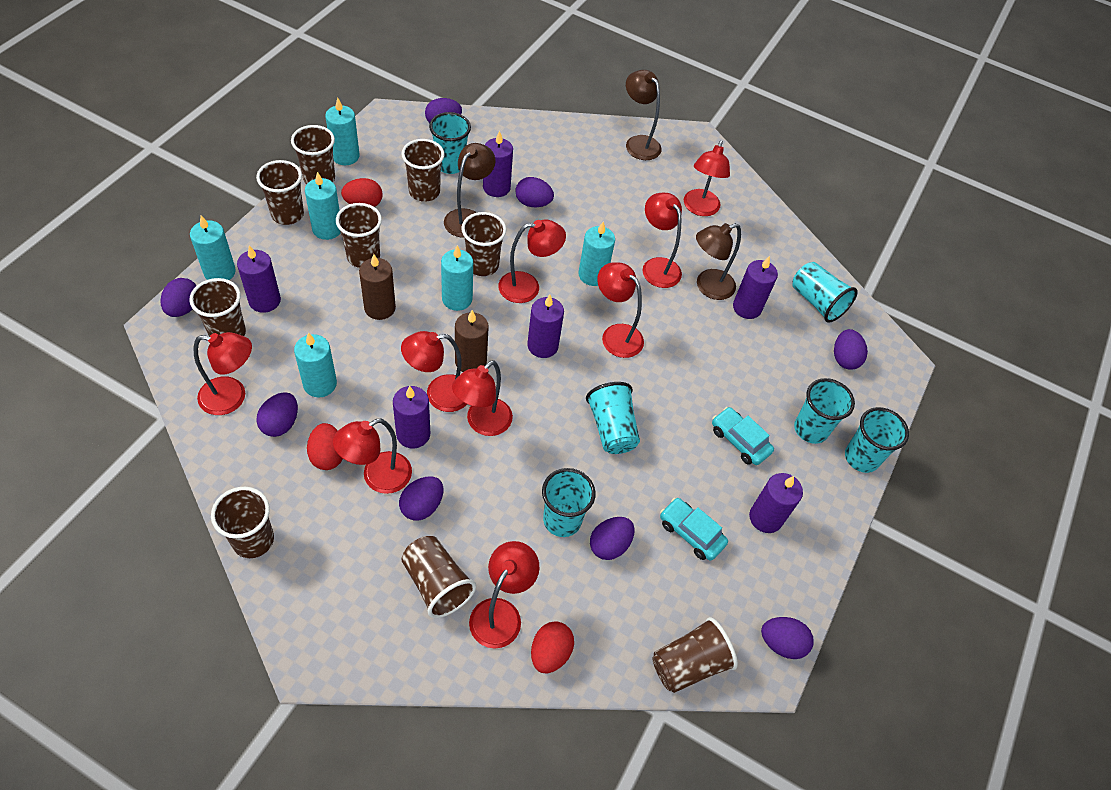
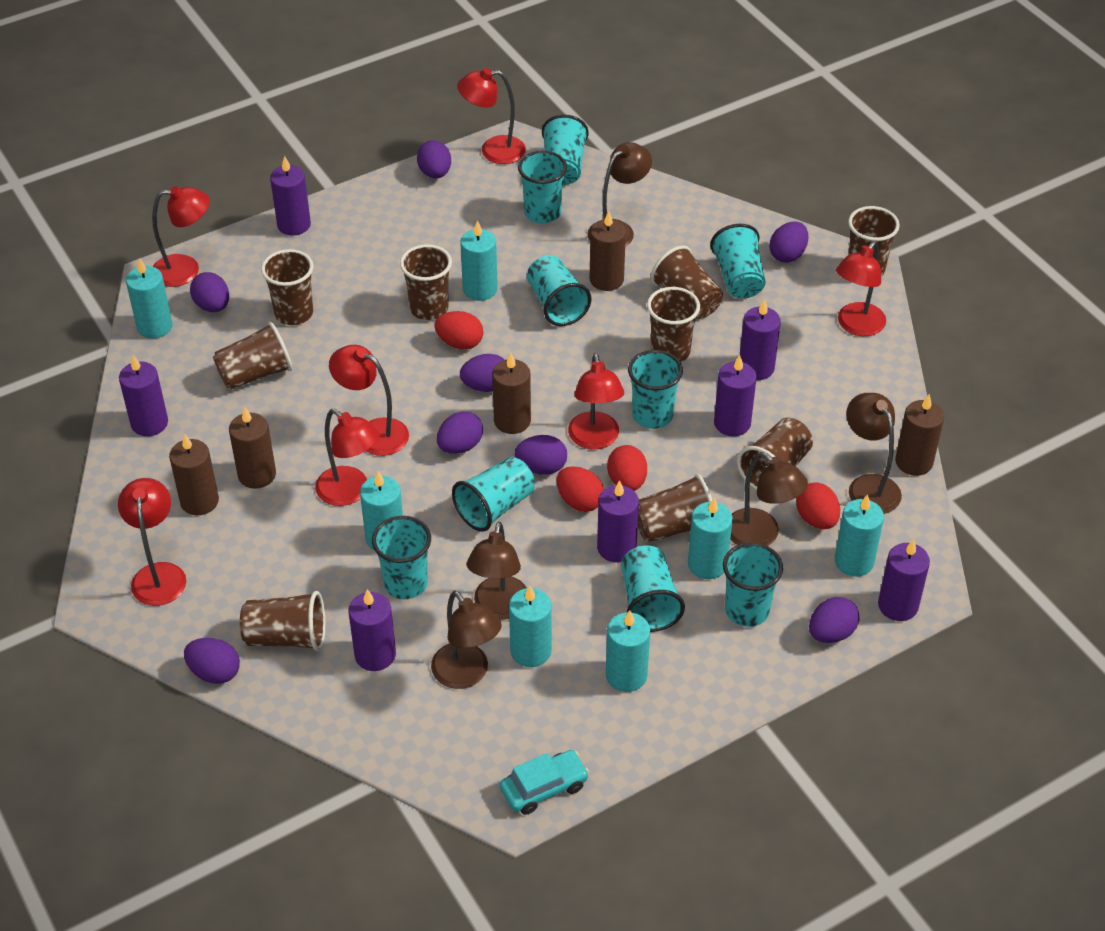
brown candle: 2 -> 5
brown lamp: 3 -> 5
purple candle: 6 -> 7
red egg: 3 -> 4
red lamp: 9 -> 7
turquoise candle: 6 -> 7
turquoise car: 2 -> 1
turquoise cup: 6 -> 9

